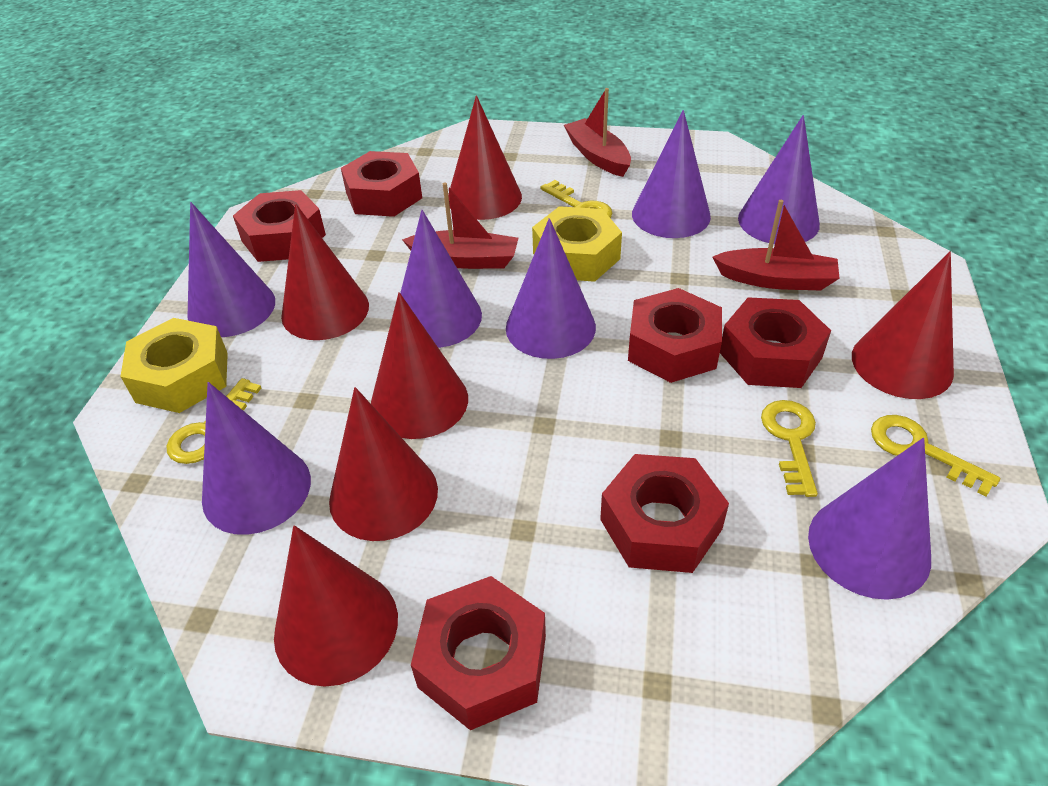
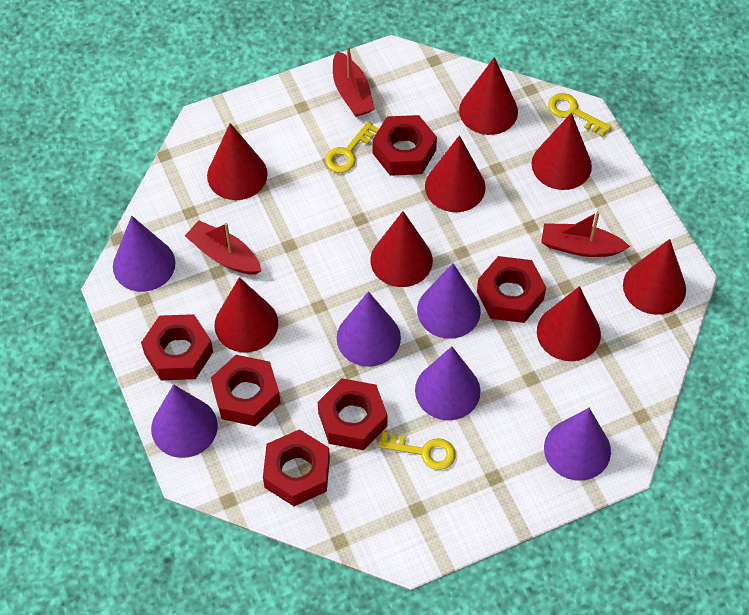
purple cone: 7 -> 6
red cone: 6 -> 8
yellow key: 4 -> 3
yellow nut: 2 -> 0

